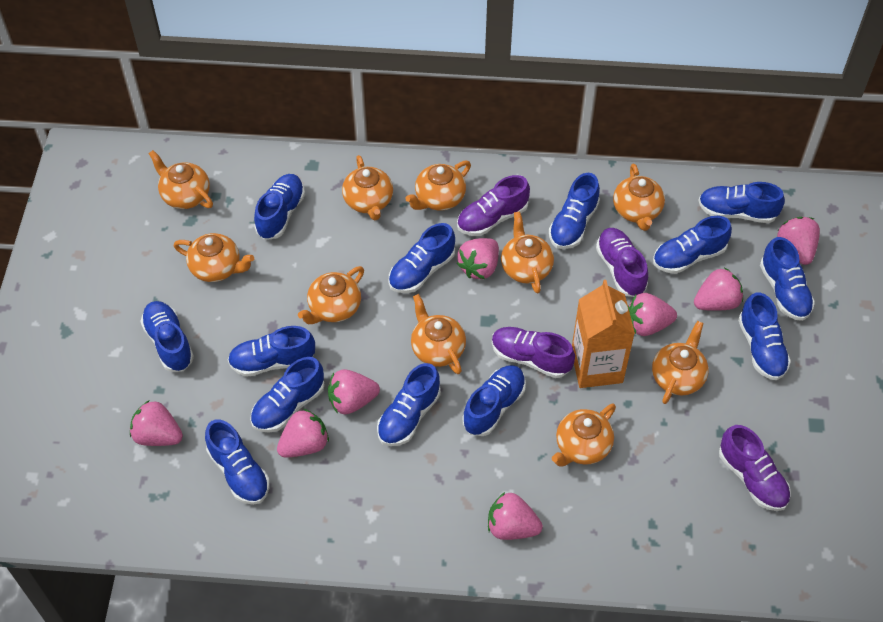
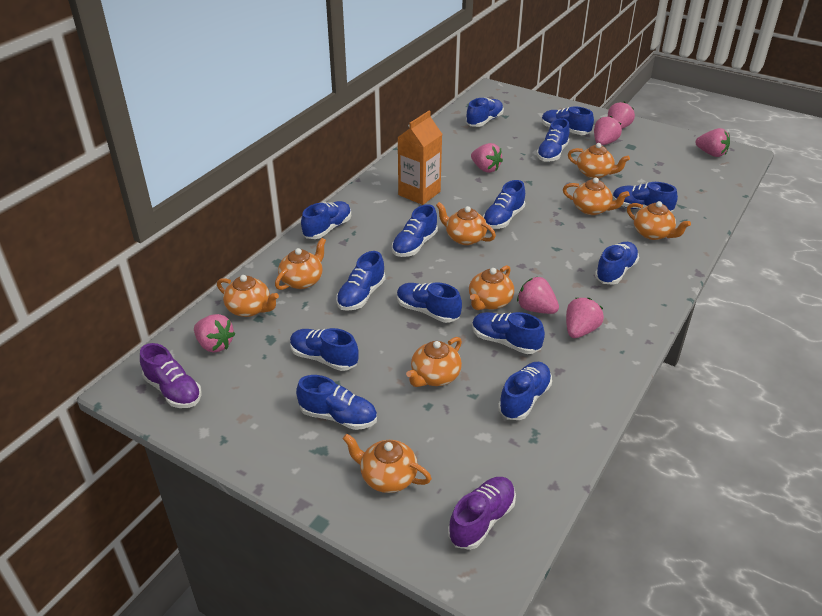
blue shoe: 13 -> 14
orange teapot: 10 -> 9
pink strawberry: 8 -> 7
purple shoe: 4 -> 2

